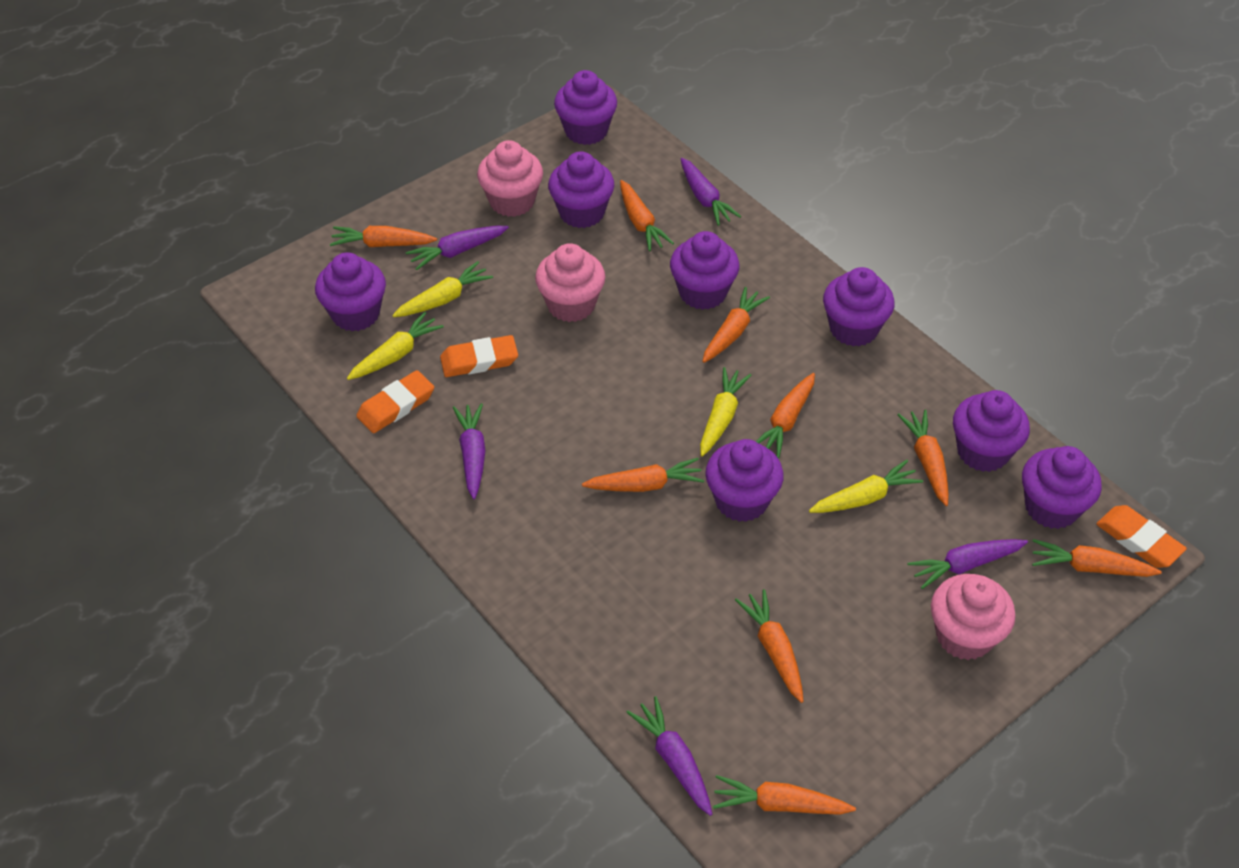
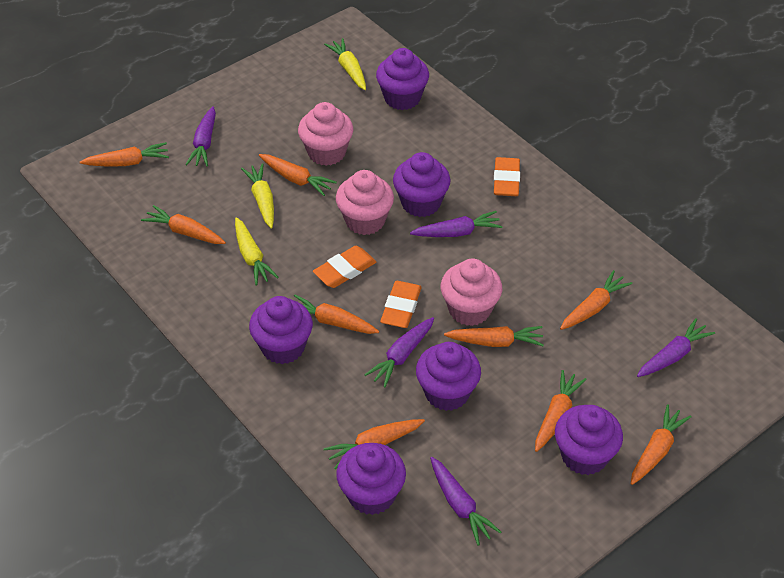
purple cupcake: 8 -> 6
yellow carrot: 4 -> 3

